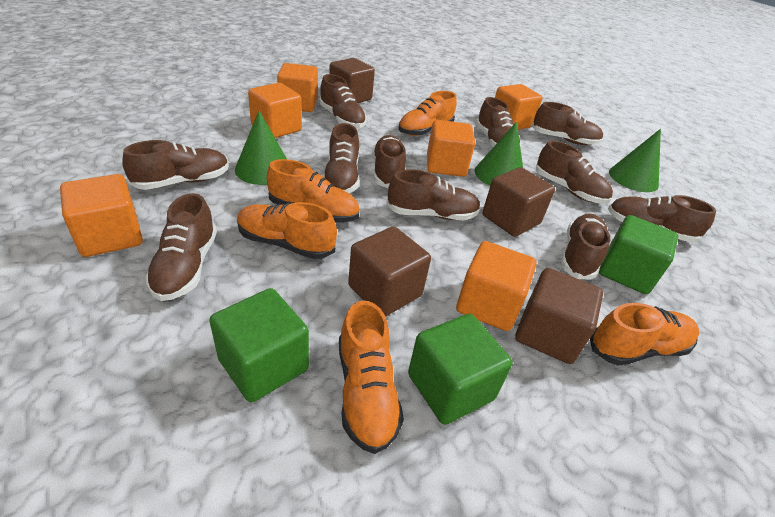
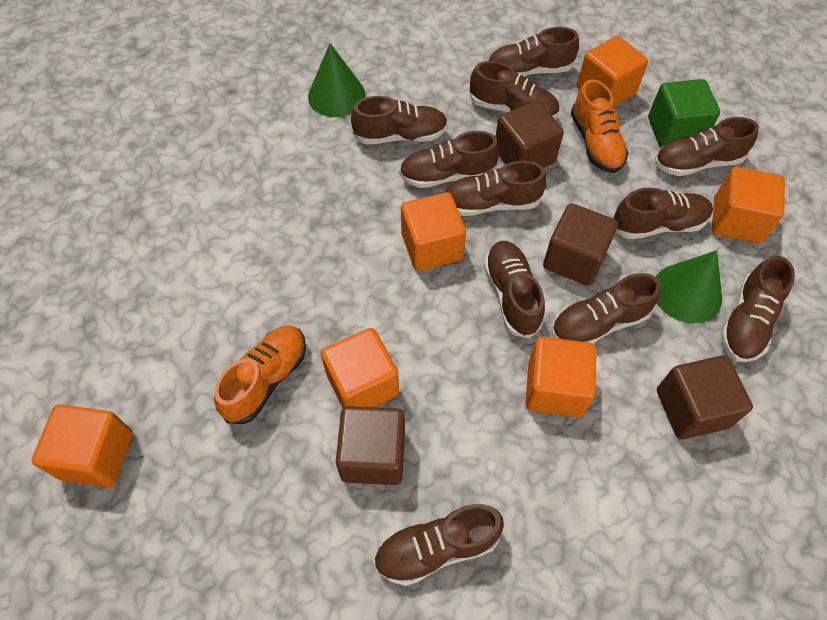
green cone: 3 -> 2
green cube: 3 -> 1
orange shoe: 5 -> 2

